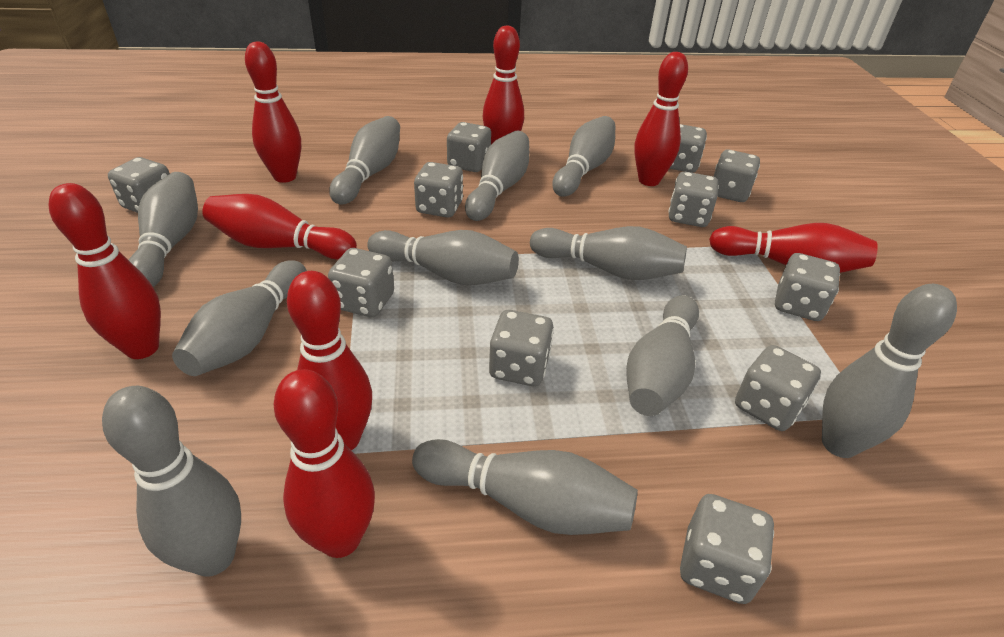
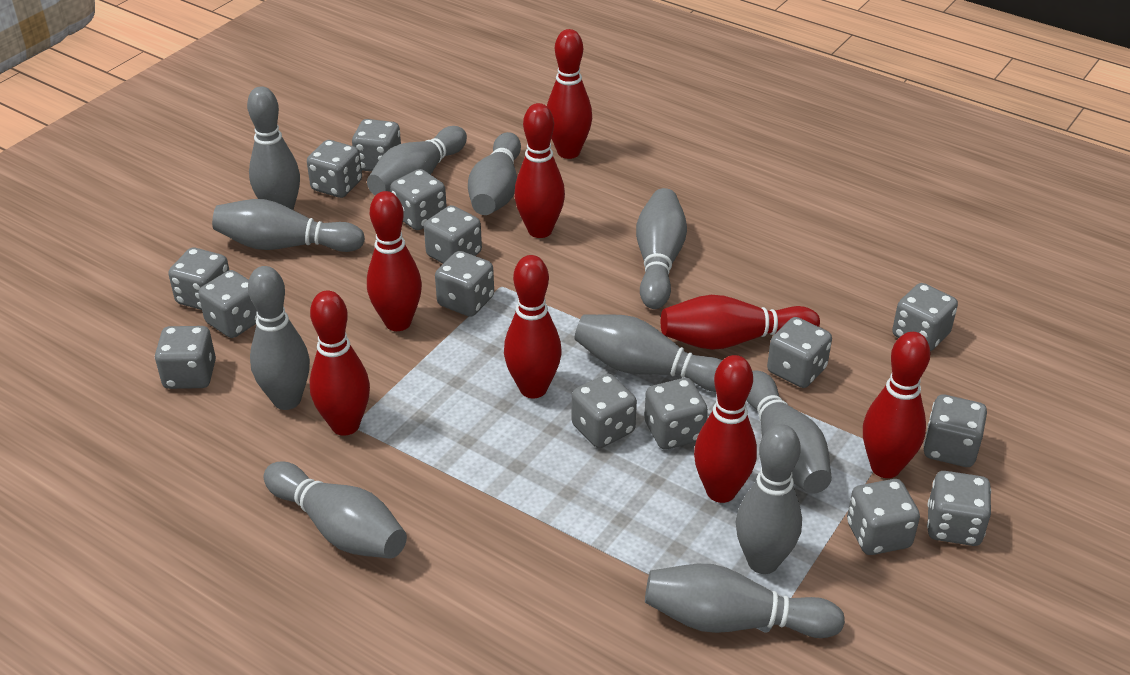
grey dice: 11 -> 15

